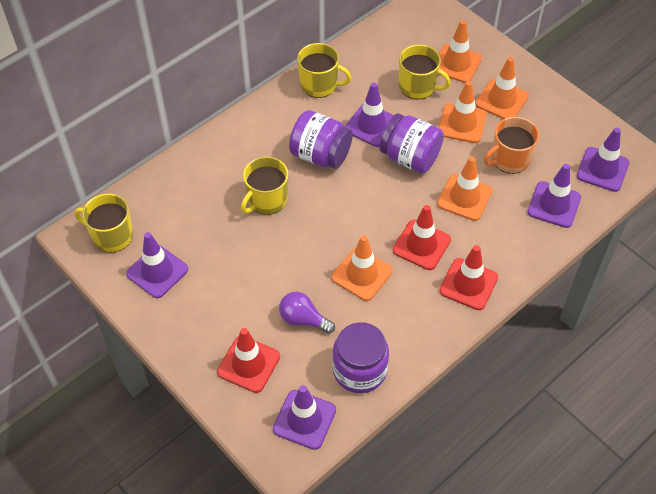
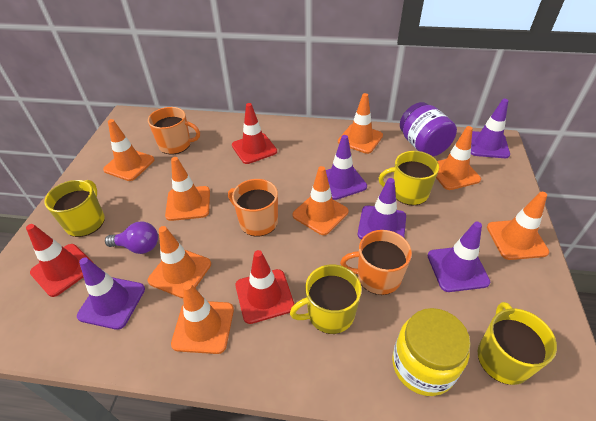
orange mug: 1 -> 3
orange traffic cone: 5 -> 8
purple jar: 3 -> 1
yellow jar: 0 -> 1

